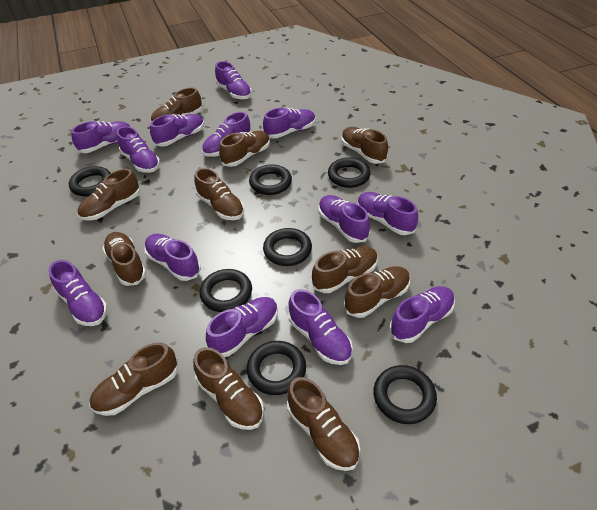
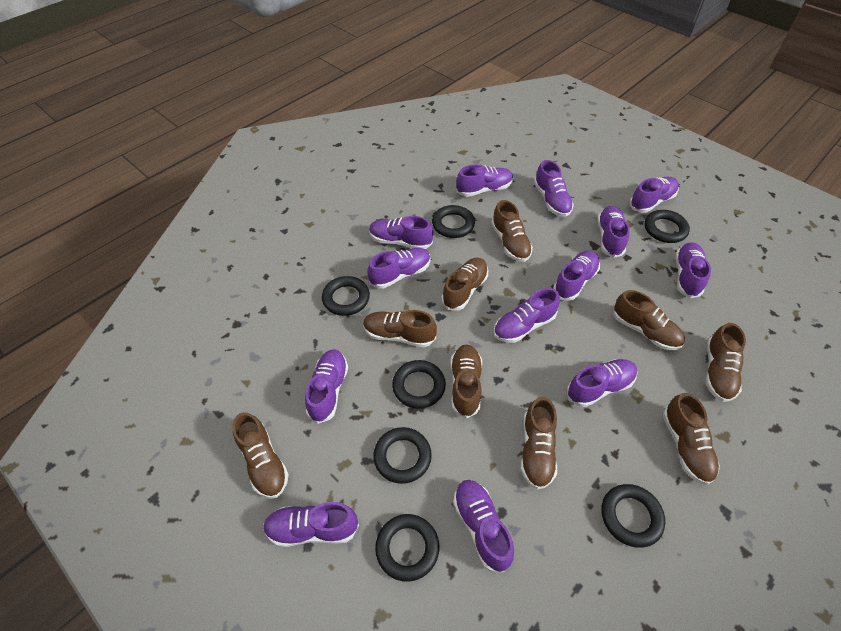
brown shoe: 11 -> 9

